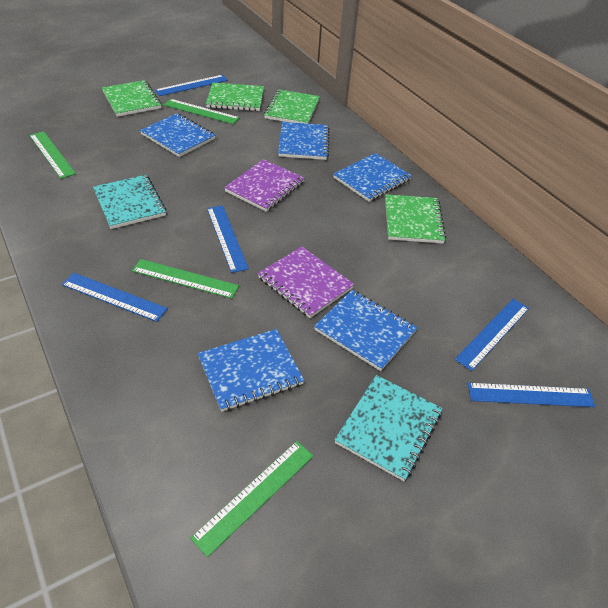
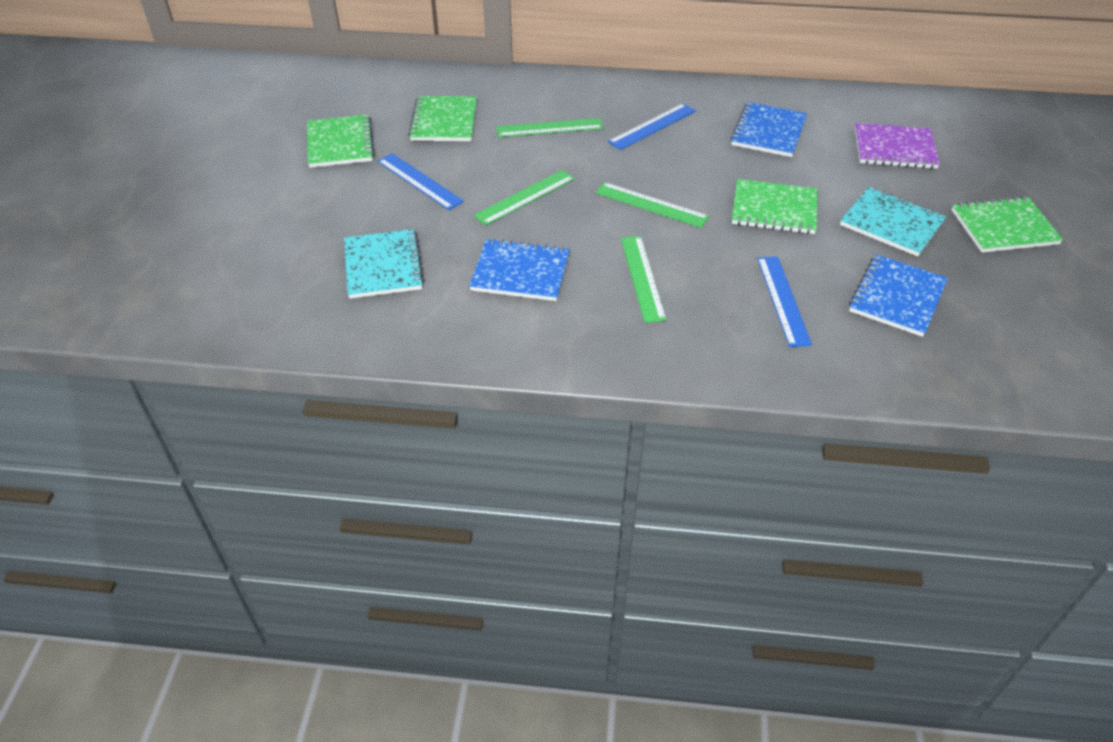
blue notebook: 5 -> 3
blue ruler: 5 -> 3
purple notebook: 2 -> 1

